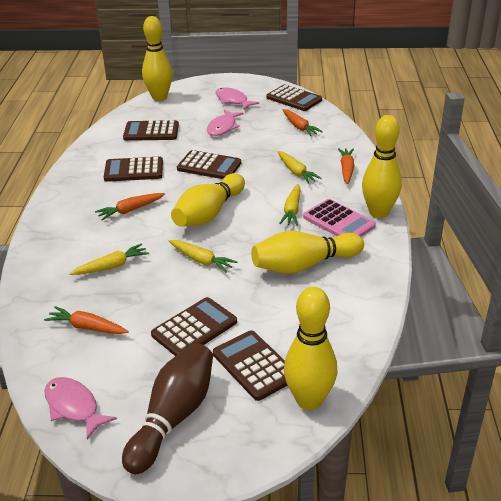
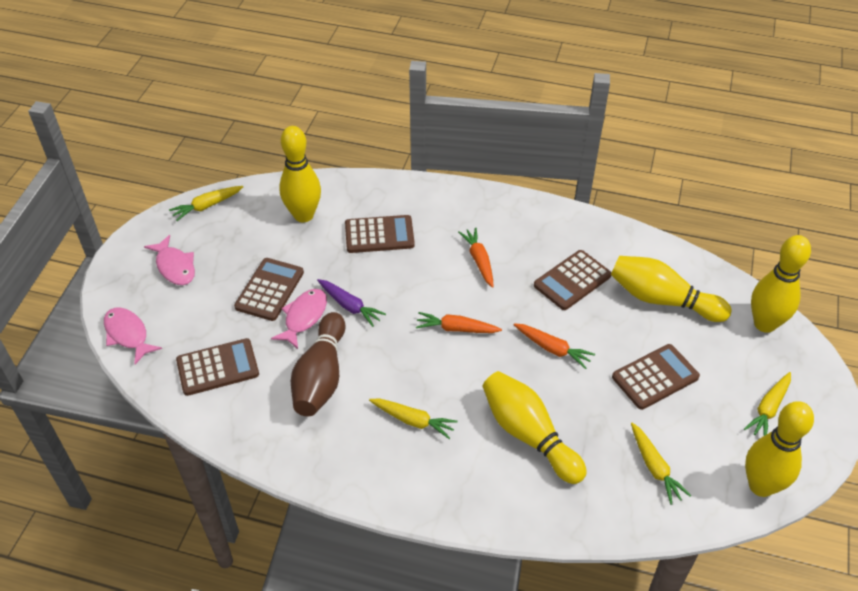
brown calculator: 6 -> 5
orange carrot: 4 -> 3
pink calculator: 1 -> 0
purple carrot: 0 -> 1

